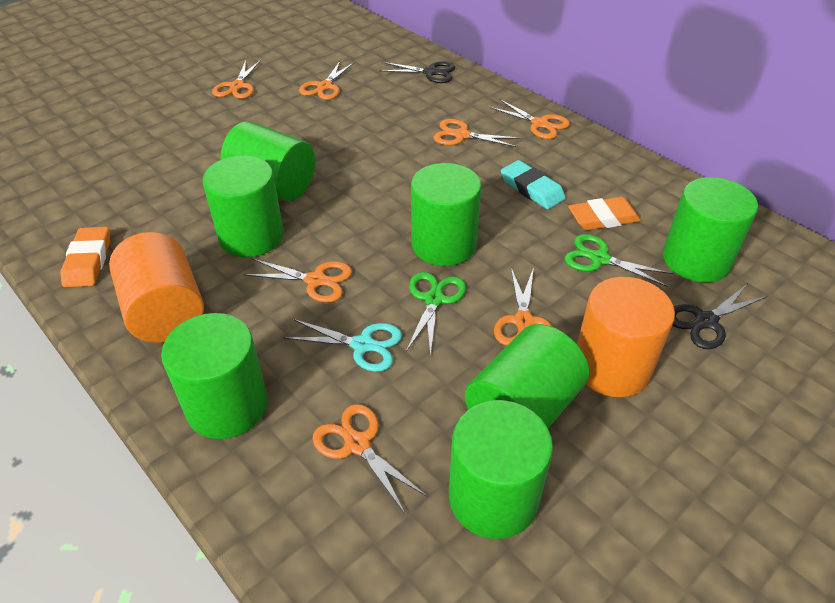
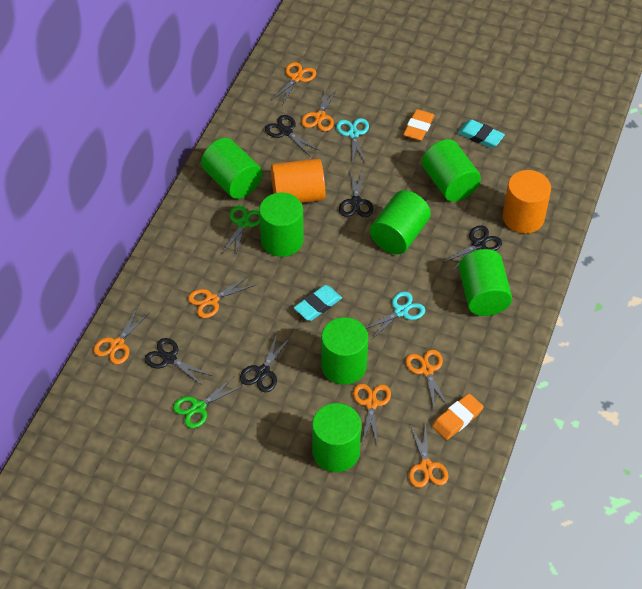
black scissors: 2 -> 5
turquoise eraser: 1 -> 2
turquoise scissors: 1 -> 2

